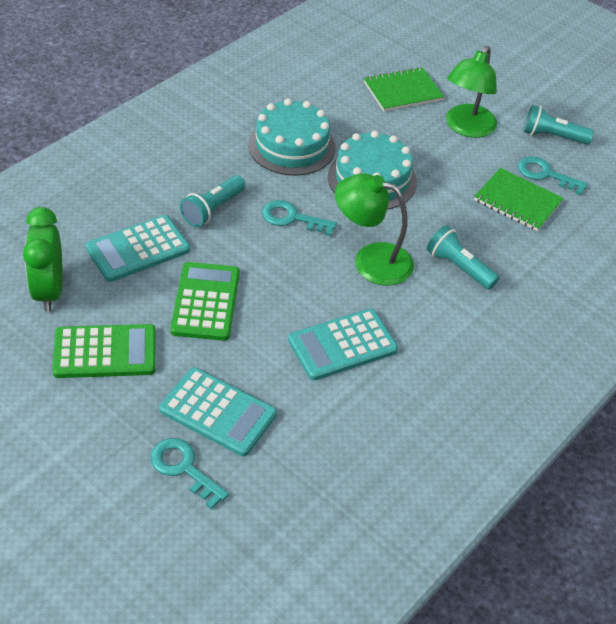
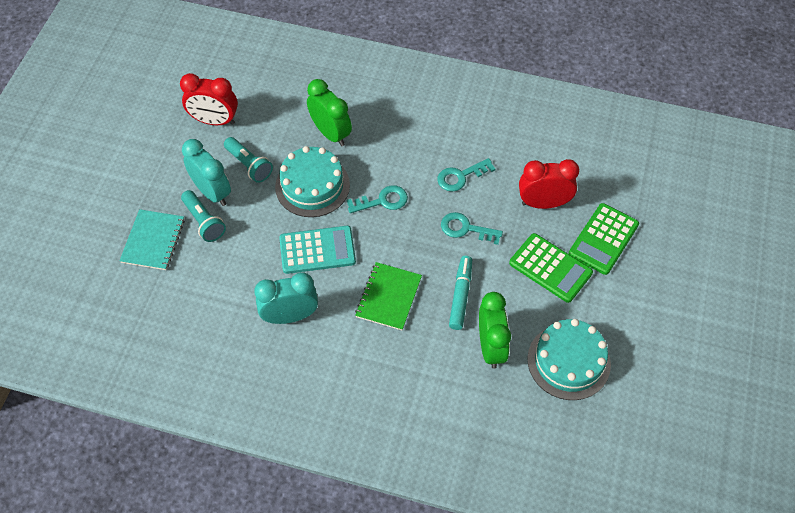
green clock: 1 -> 2
green lamp: 2 -> 0
green notebook: 2 -> 1
red clock: 0 -> 2
turquoise calculator: 3 -> 1
turquoise clock: 0 -> 2
turquoise flashlight: 3 -> 2
turquoise marker: 0 -> 1
turquoise notebook: 0 -> 1

